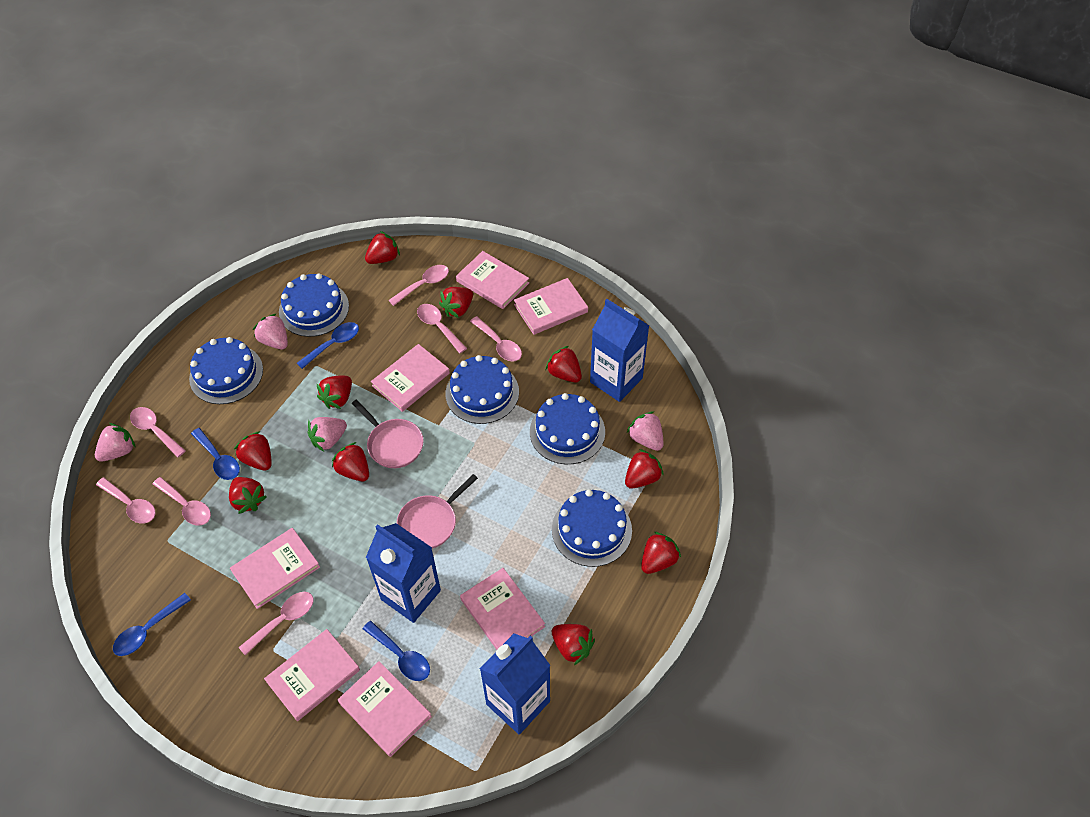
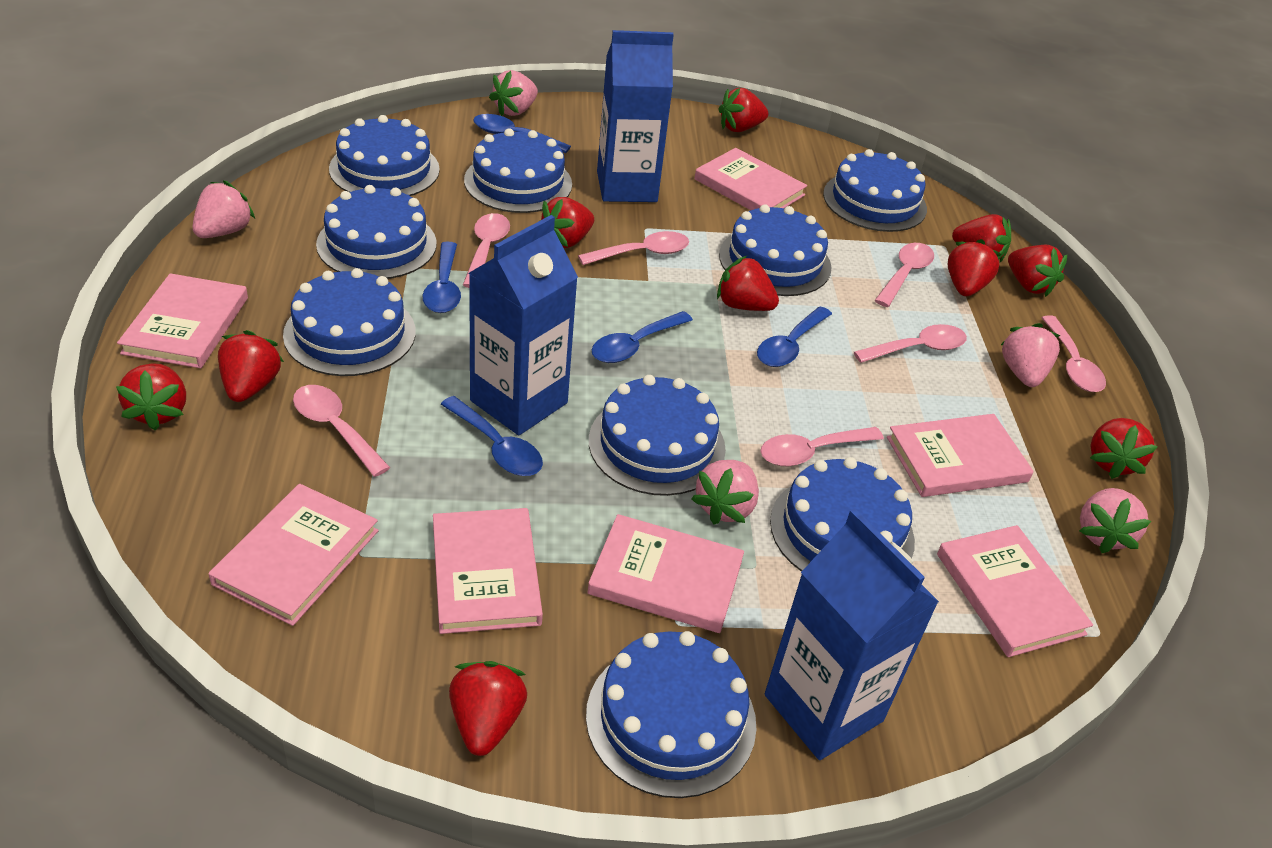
blue cake: 5 -> 9
blue spoon: 4 -> 5
pink pan: 2 -> 0
pink strawberry: 4 -> 5

